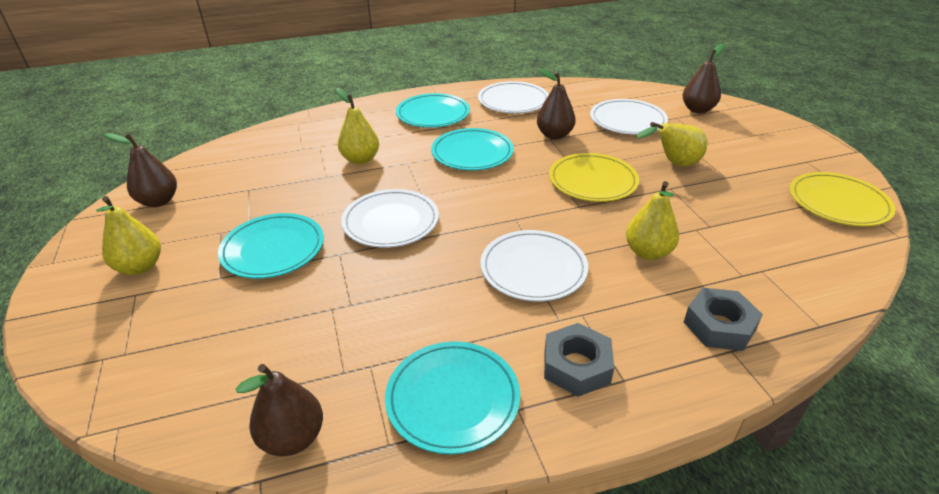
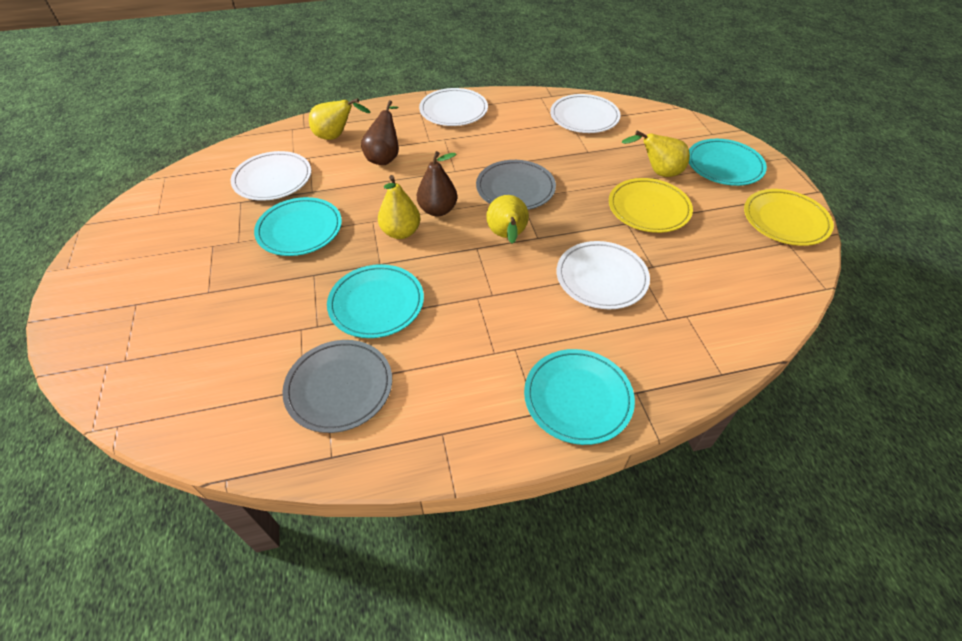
brown pear: 4 -> 2
grey nut: 2 -> 0
grey plate: 0 -> 2

